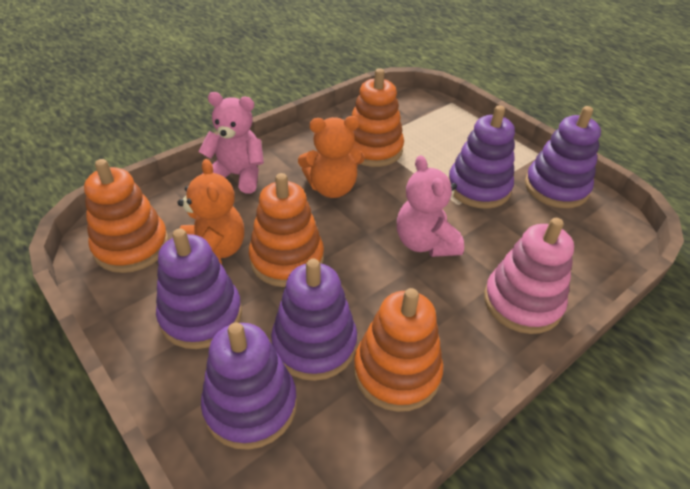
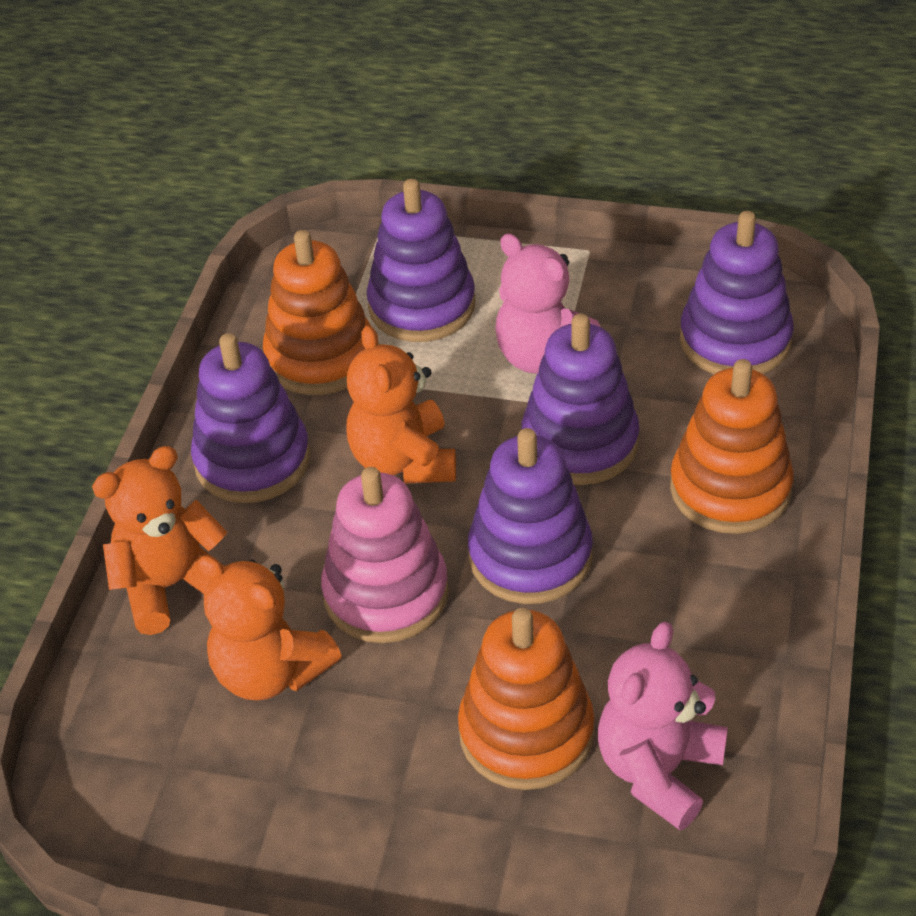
orange stacking toy: 4 -> 3
orange teddy bear: 2 -> 3

